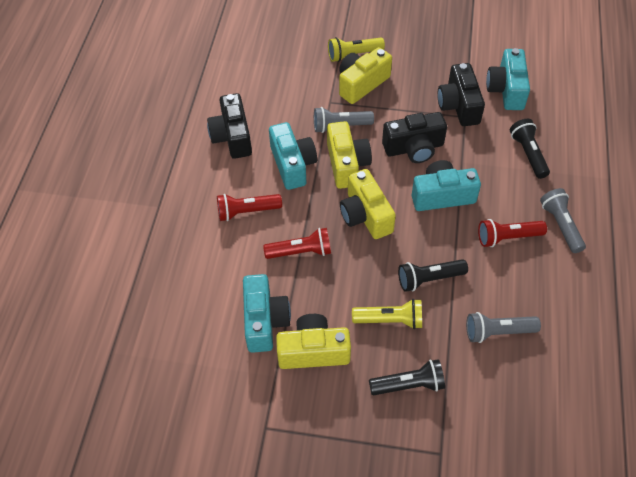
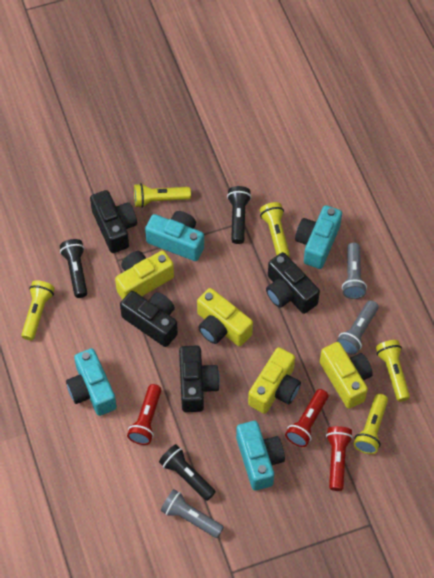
black camera: 3 -> 4
yellow flashlight: 2 -> 5

